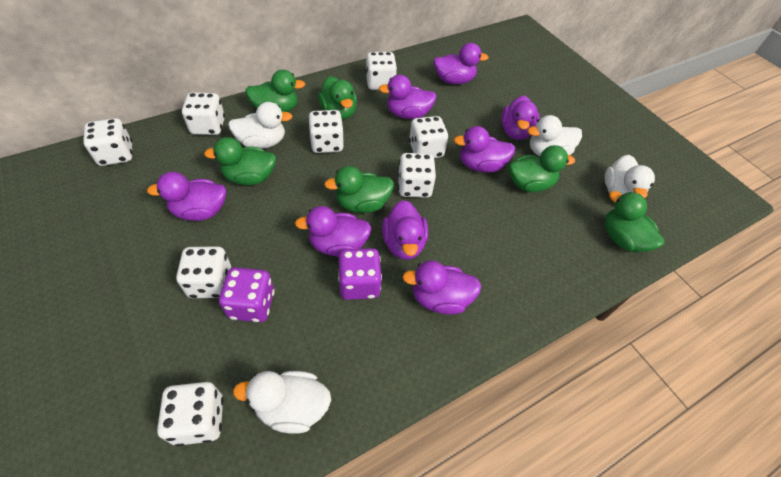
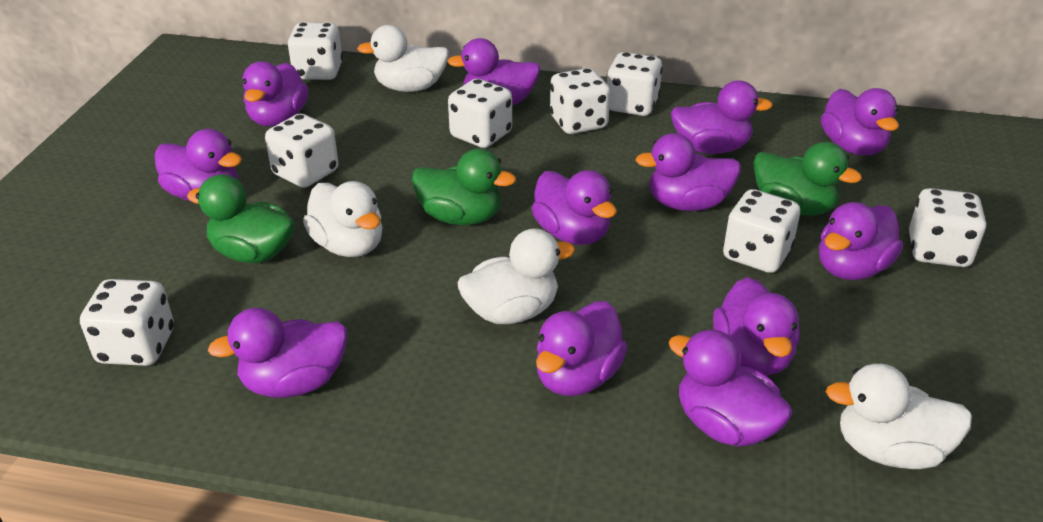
green duck: 6 -> 3
purple dice: 2 -> 0
purple duck: 8 -> 12

